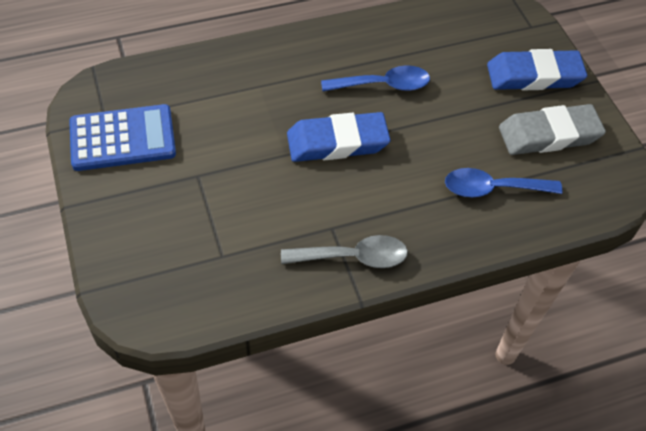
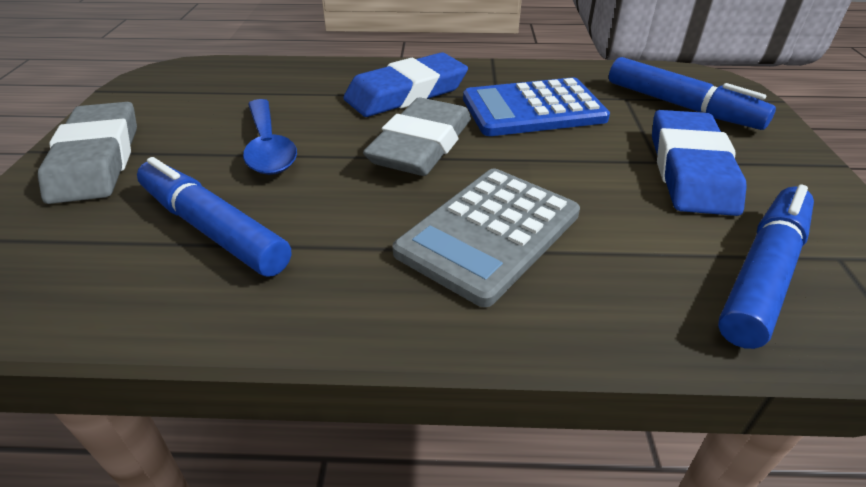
blue marker: 0 -> 3
blue spoon: 2 -> 1
grey calculator: 0 -> 1
grey eraser: 1 -> 2
grey spoon: 1 -> 0

